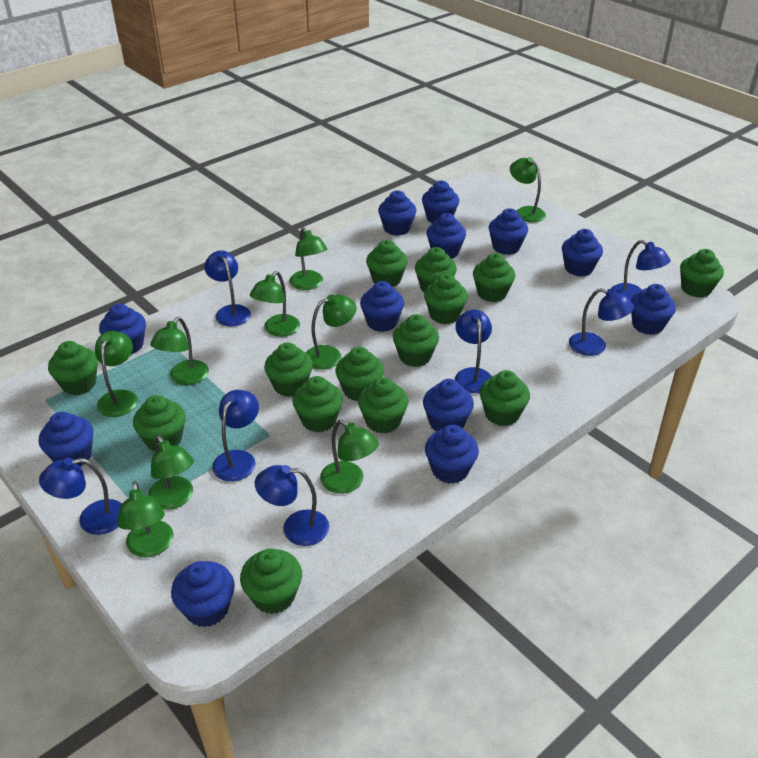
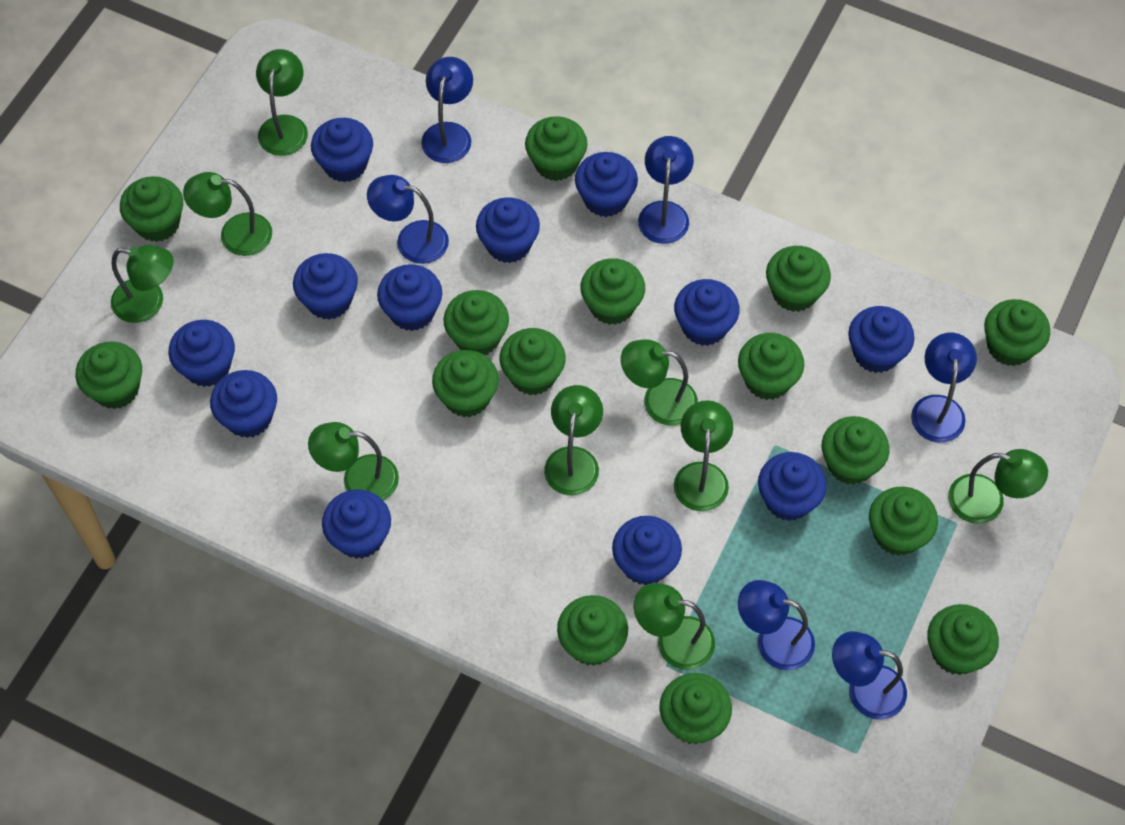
blue lamp: 7 -> 6
green cupcake: 14 -> 15

